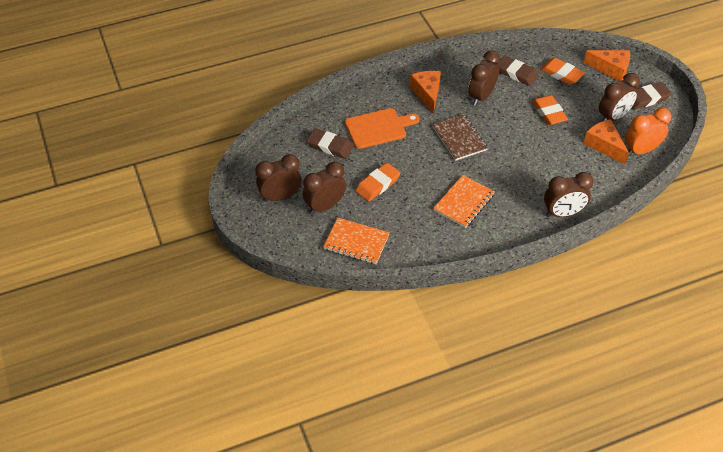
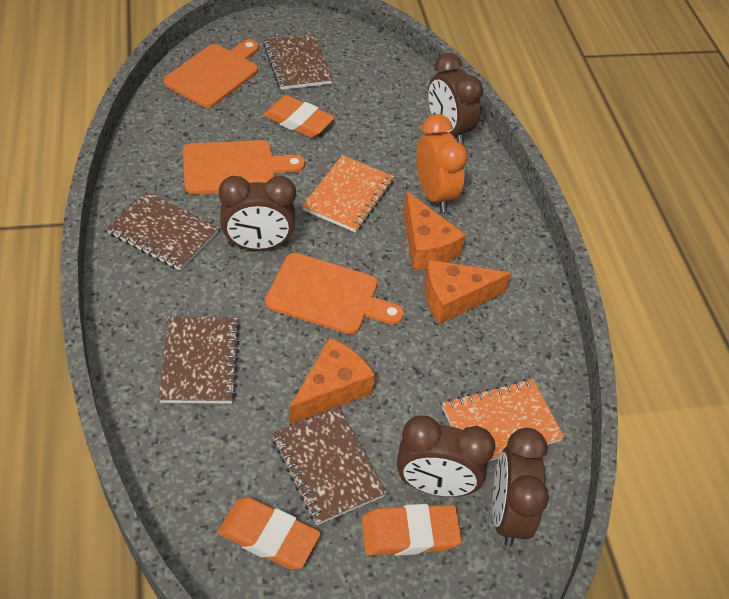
brown clock: 5 -> 4
brown eraser: 3 -> 0
brown notebook: 1 -> 4
orange cutting board: 1 -> 3

